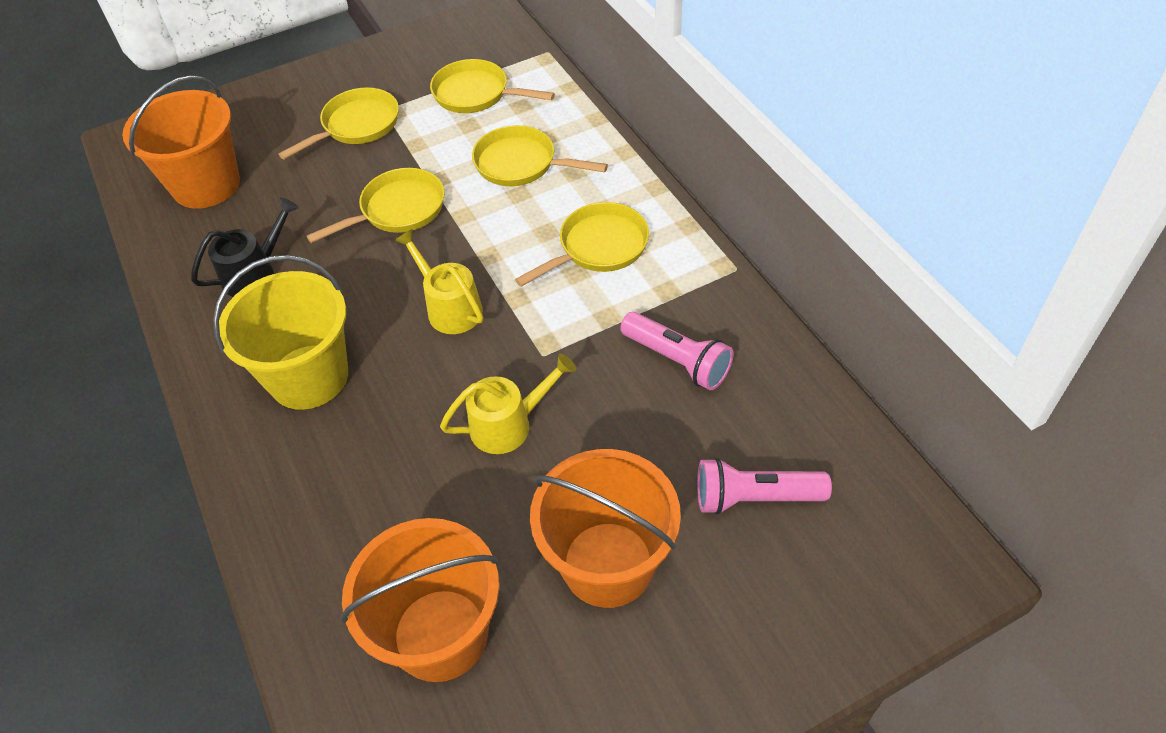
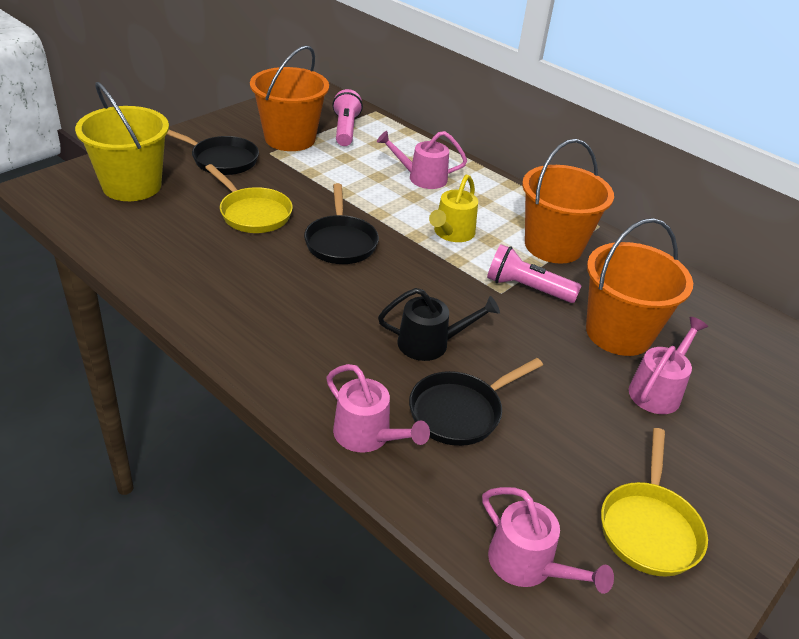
black pan: 0 -> 3
pink watering can: 0 -> 4
yellow pan: 5 -> 2
yellow watering can: 2 -> 1

